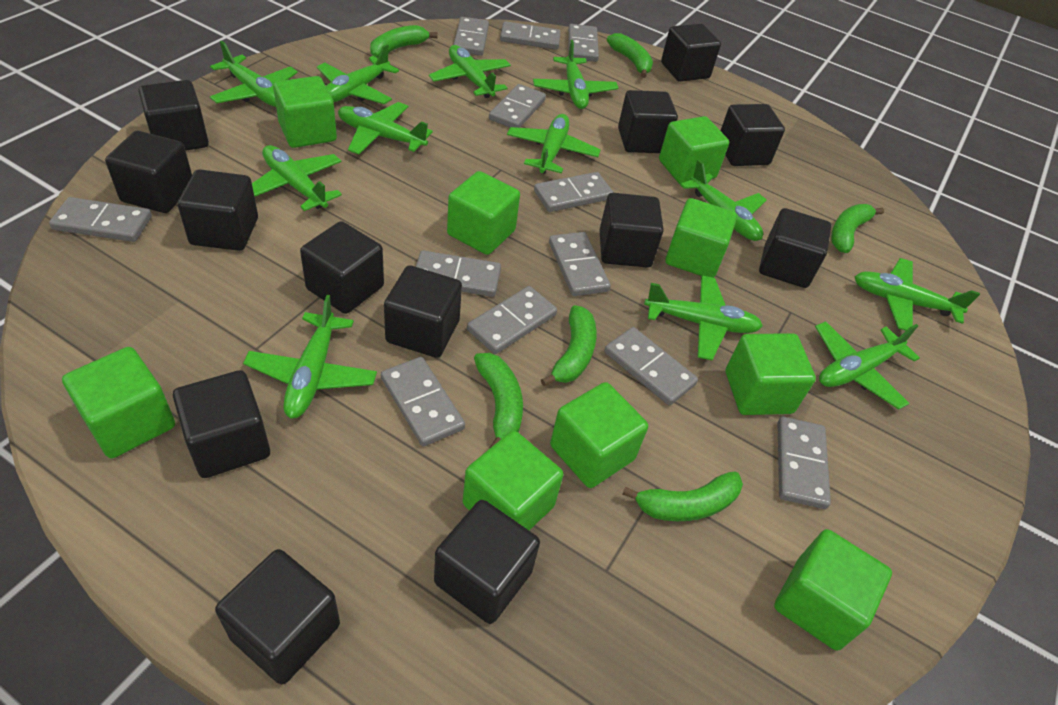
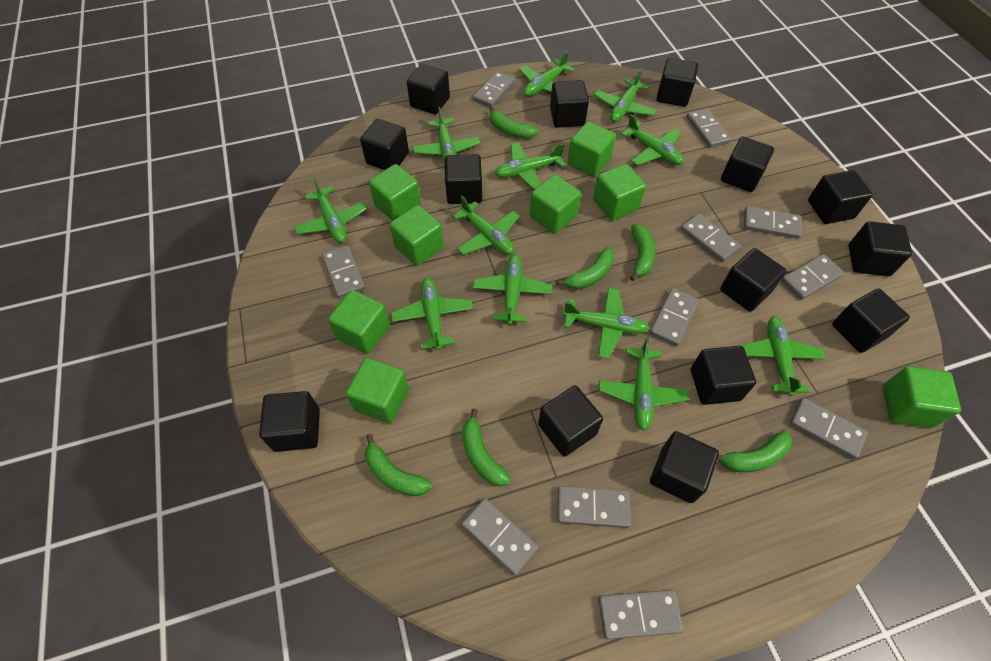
black cube: 13 -> 14
green cube: 9 -> 8
grey domino: 12 -> 11

